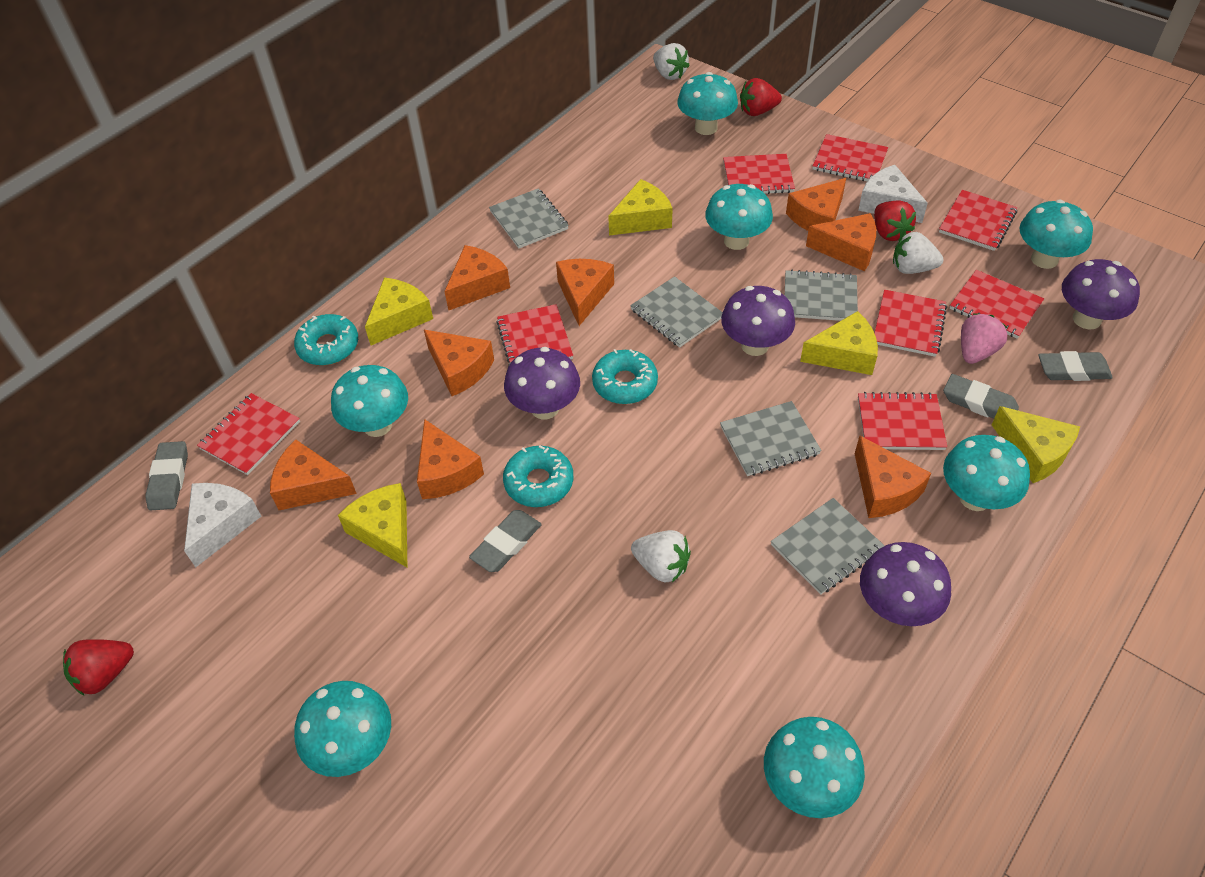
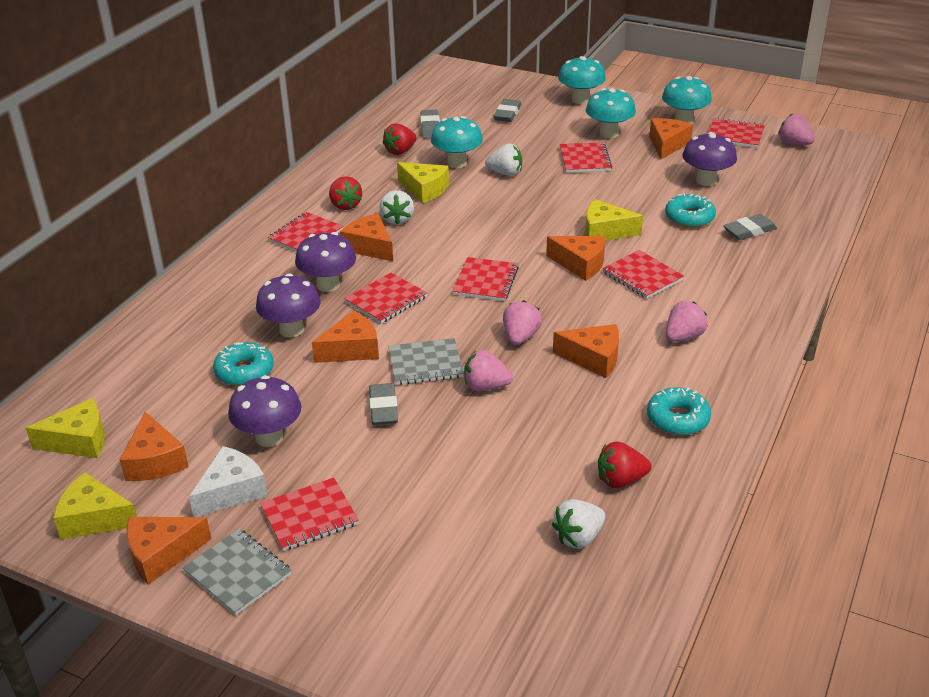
grey notebook: 5 -> 2
orange cheese: 8 -> 7
pink strawberry: 1 -> 4
red notebook: 8 -> 7
turquoise mushroom: 7 -> 4
white cheese: 2 -> 1
yellow cheese: 5 -> 4

